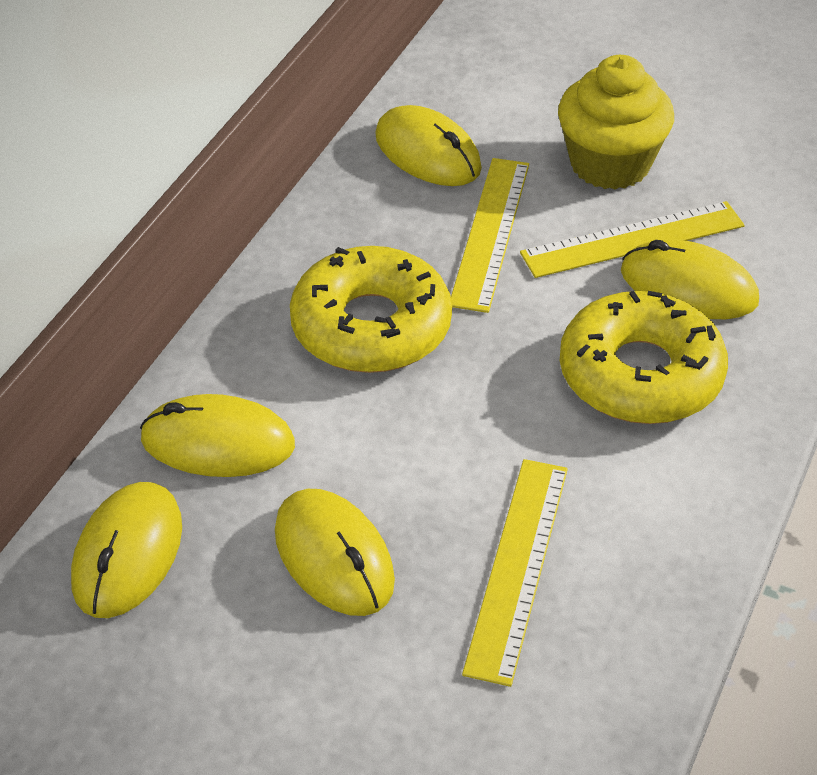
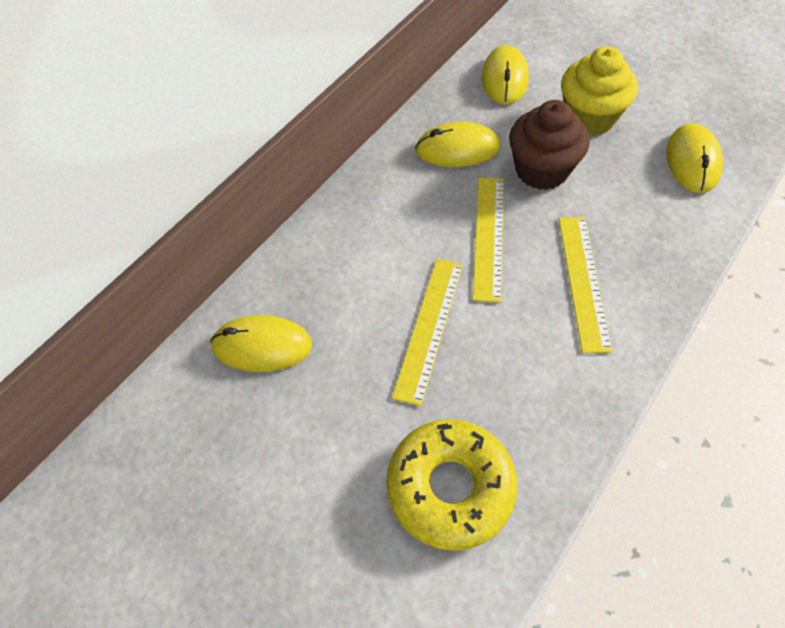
brown cupcake: 0 -> 1
yellow donut: 2 -> 1
yellow mouse: 5 -> 4

